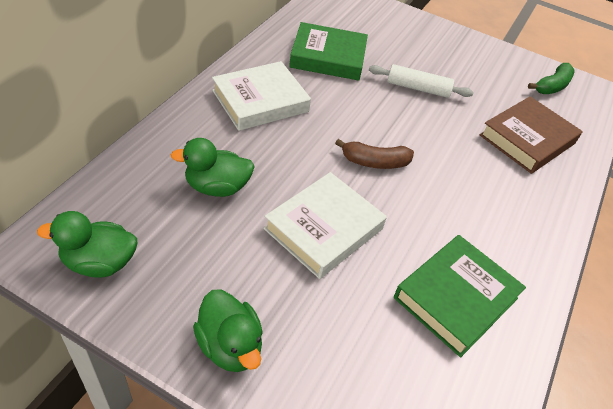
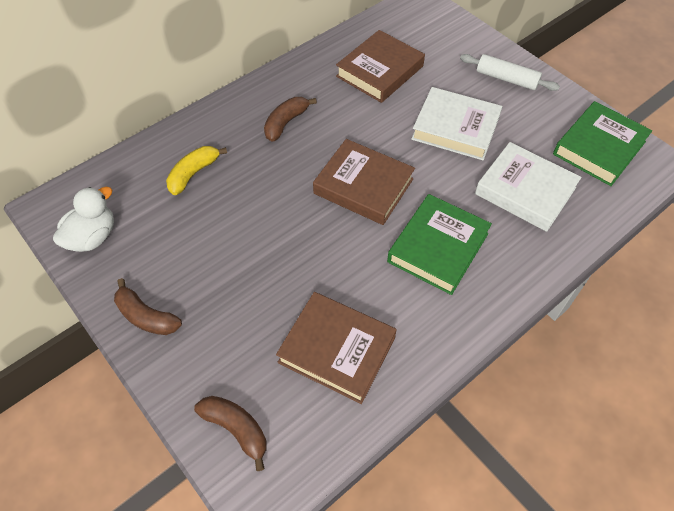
brown banana: 1 -> 3
brown book: 1 -> 3
green banana: 1 -> 0
green duck: 3 -> 0
white duck: 0 -> 1
yellow banana: 0 -> 1

